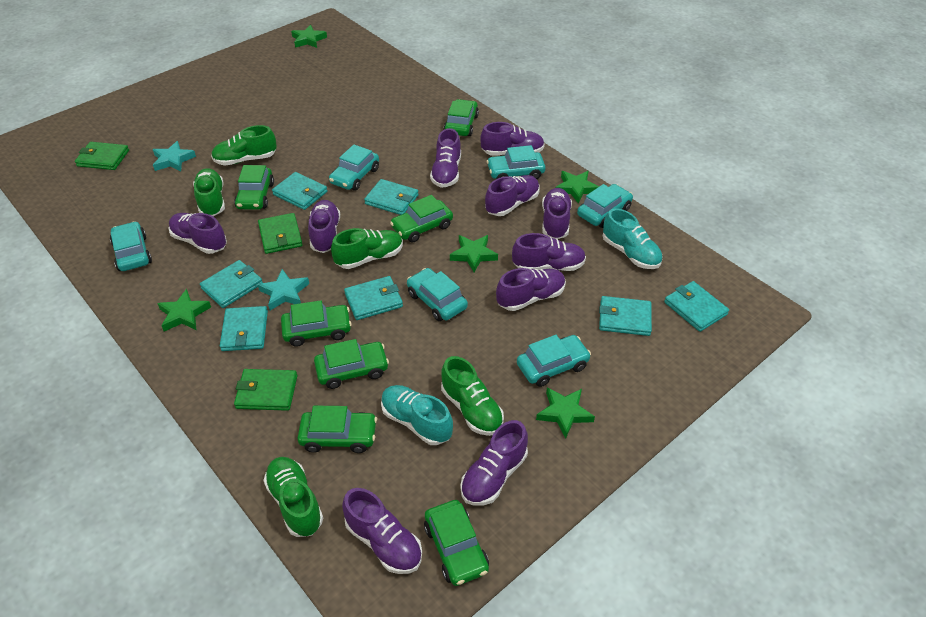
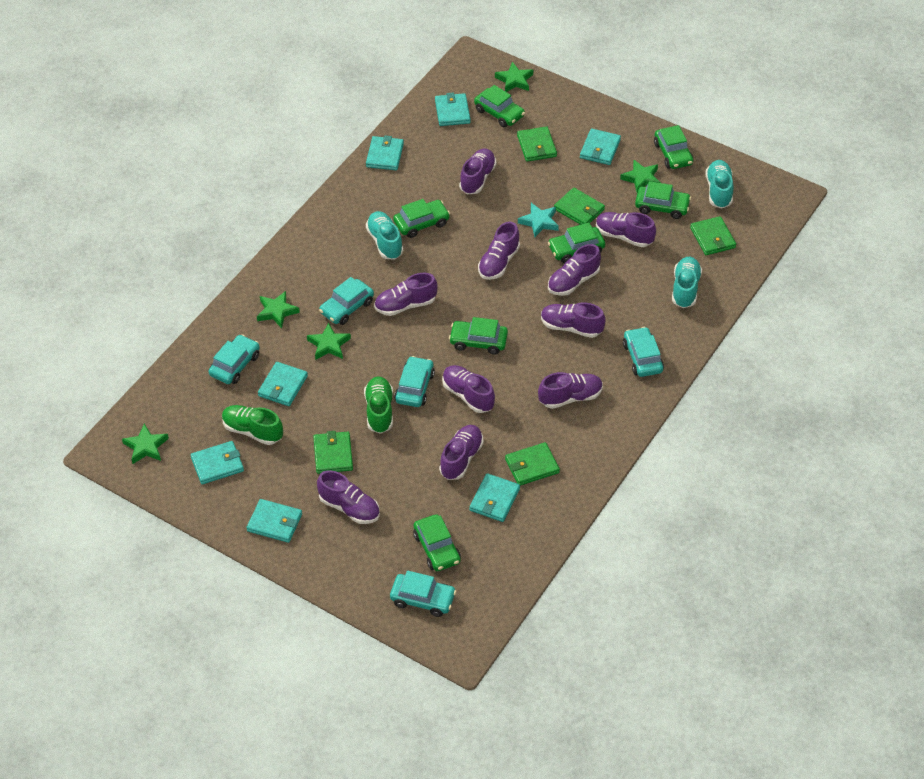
green shoe: 5 -> 2
green wallet: 3 -> 5
turquoise car: 6 -> 5
turquoise shoe: 2 -> 3
turquoise star: 2 -> 1

